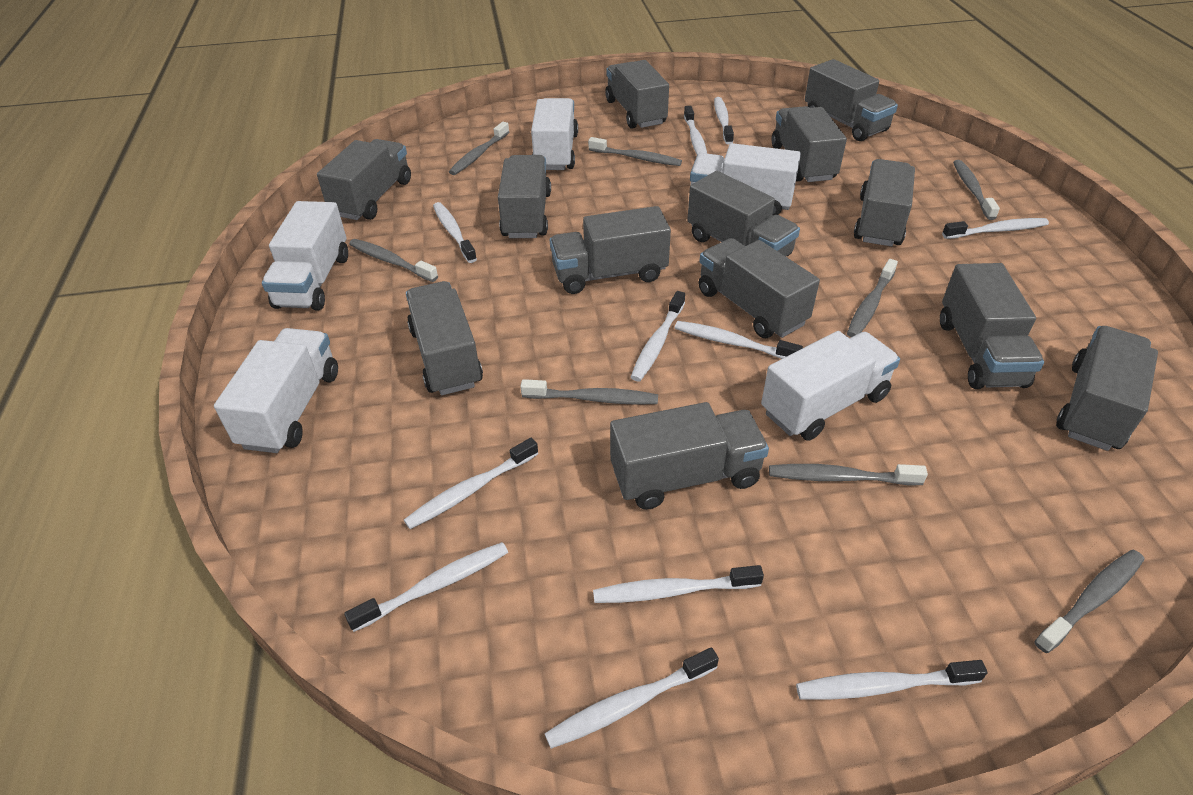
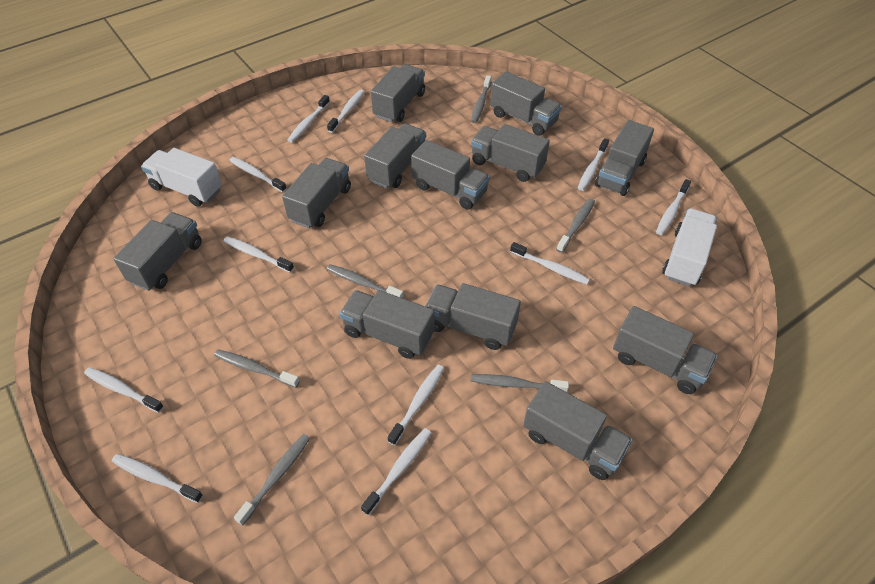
grey toothbrush: 8 -> 6
grey truck: 13 -> 12
white truck: 5 -> 2

